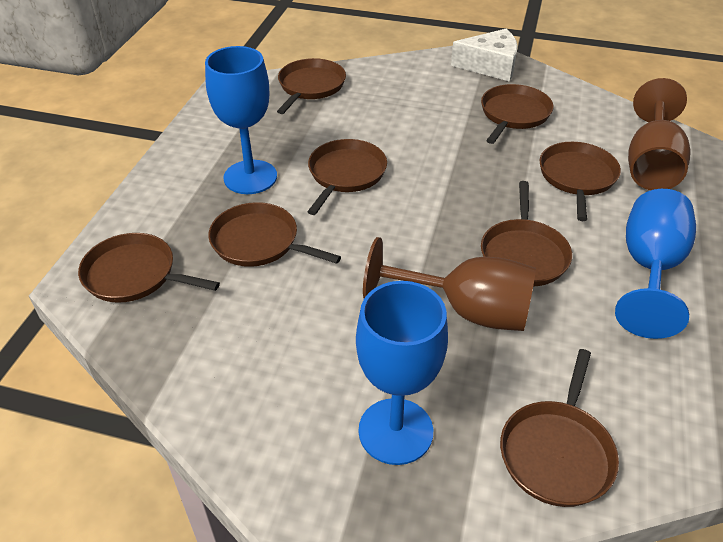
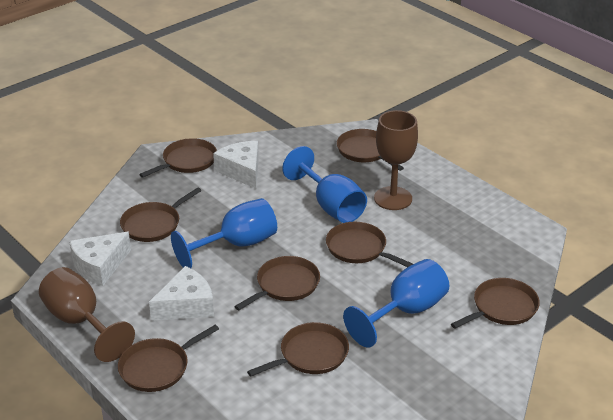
white cheese: 1 -> 3

